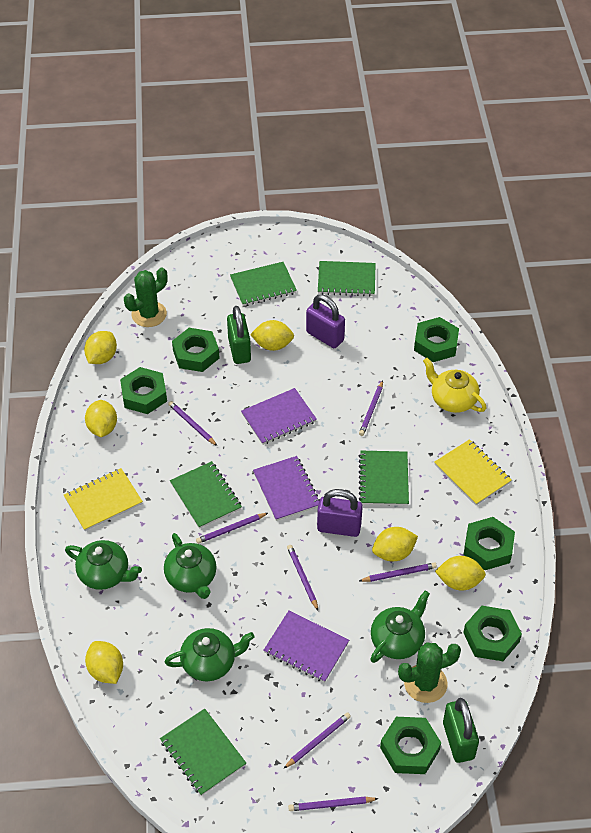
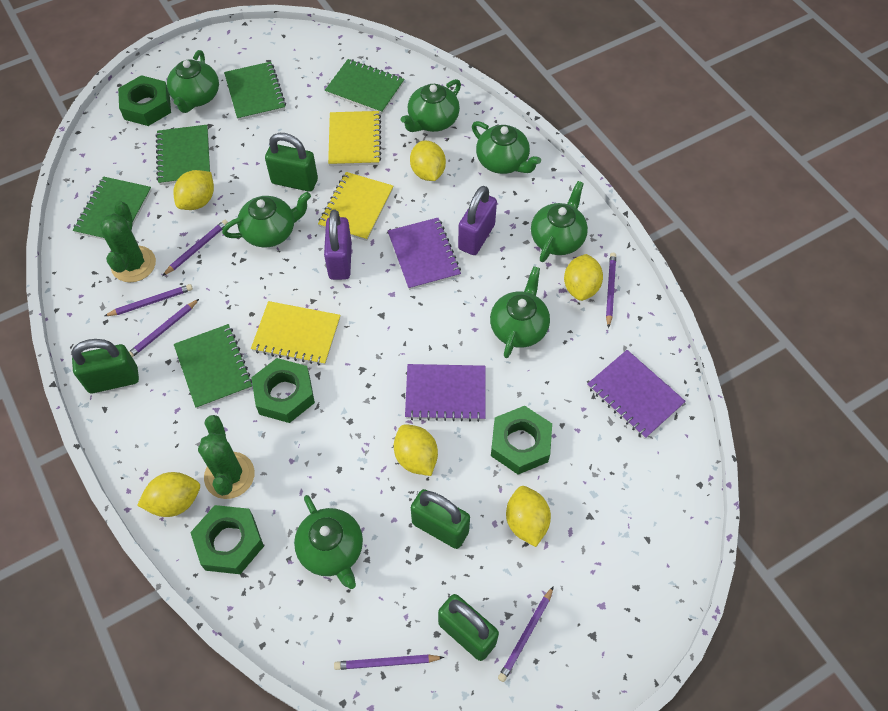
green nut: 6 -> 4
green padlock: 2 -> 4
green teapot: 4 -> 7
purple pencil: 7 -> 6
yellow notebook: 2 -> 3
yellow teapot: 1 -> 0

